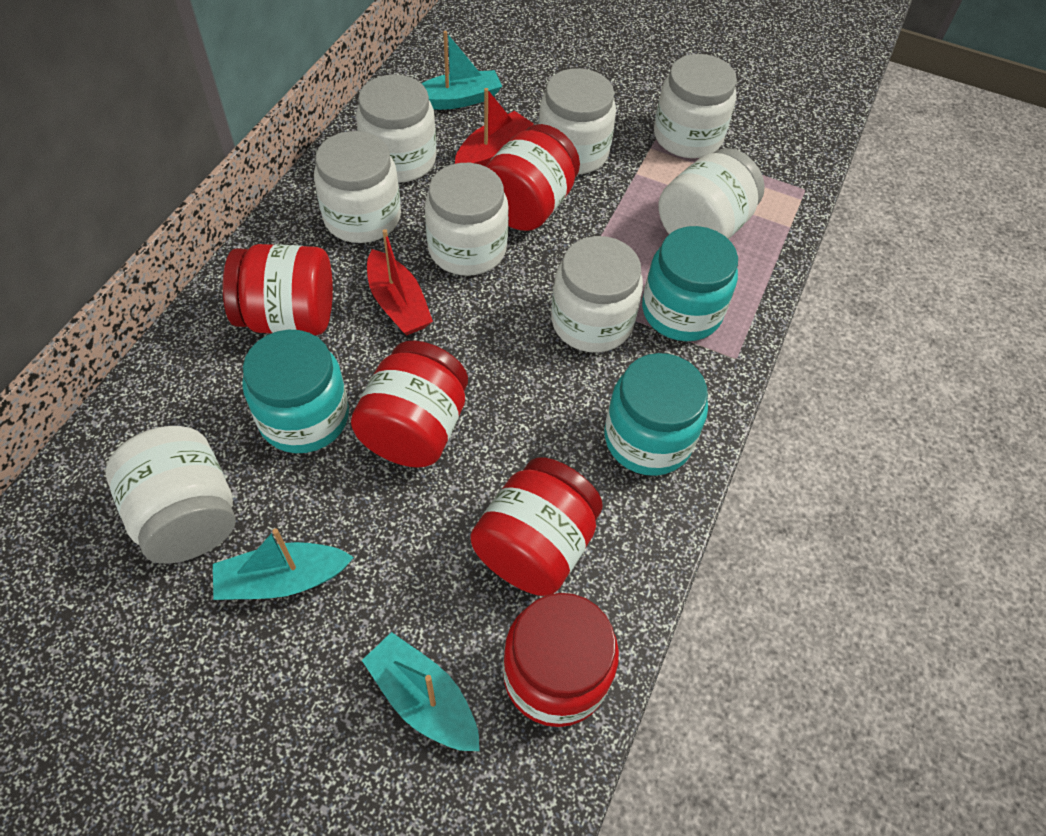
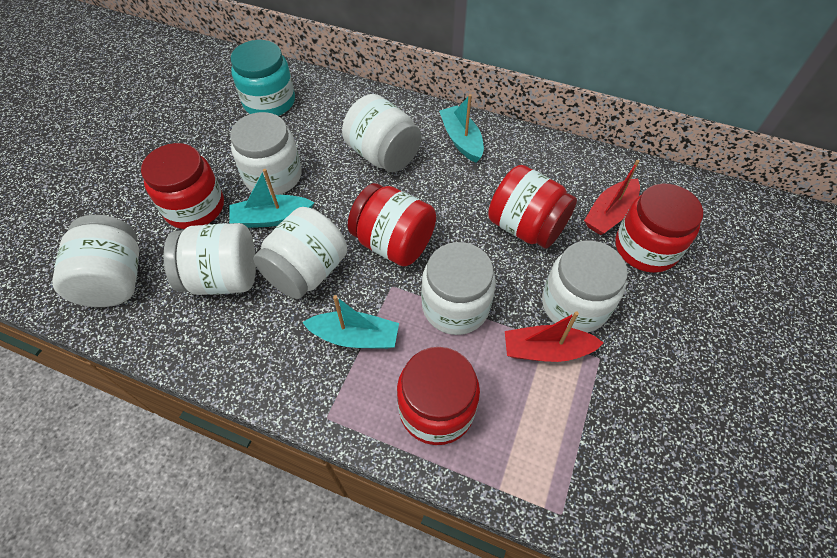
turquoise jar: 3 -> 1
white jar: 8 -> 7

